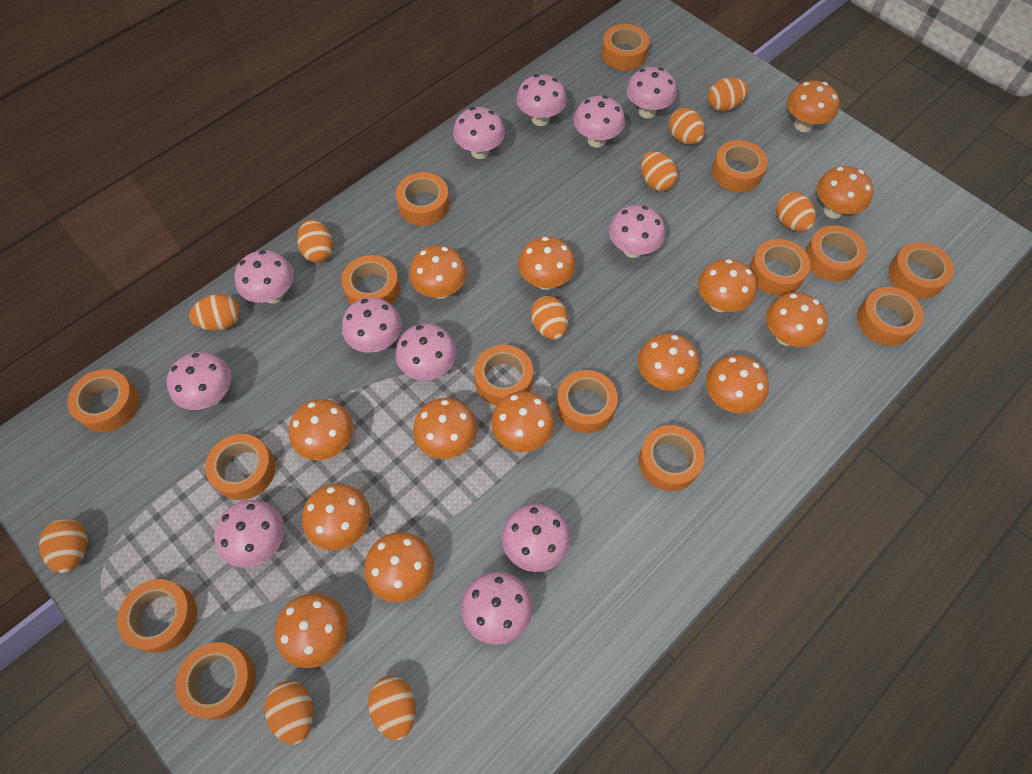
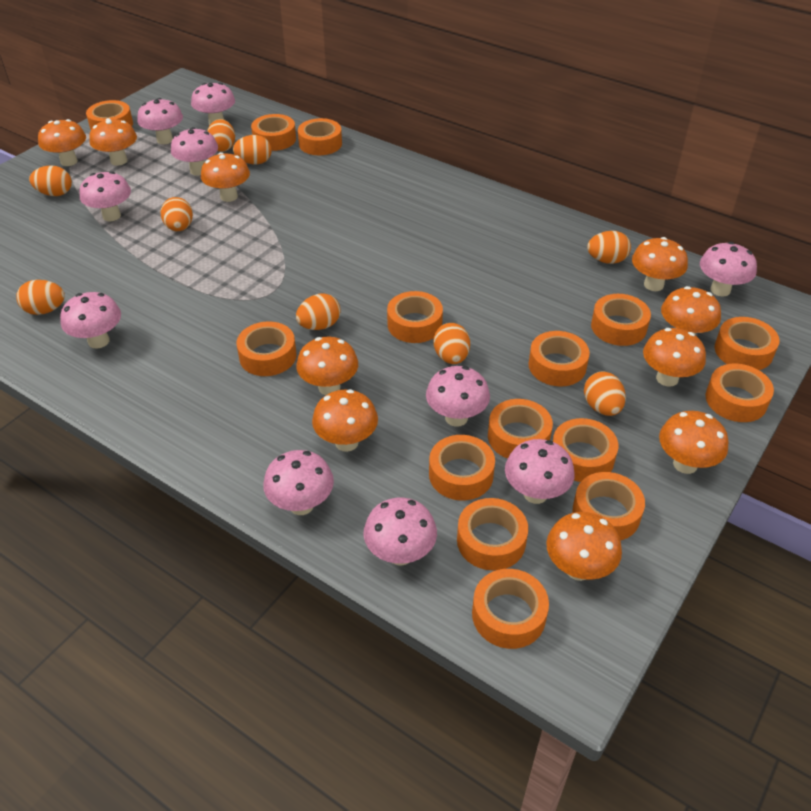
orange egg: 10 -> 9
orange mushroom: 14 -> 10
pink mushroom: 12 -> 10

